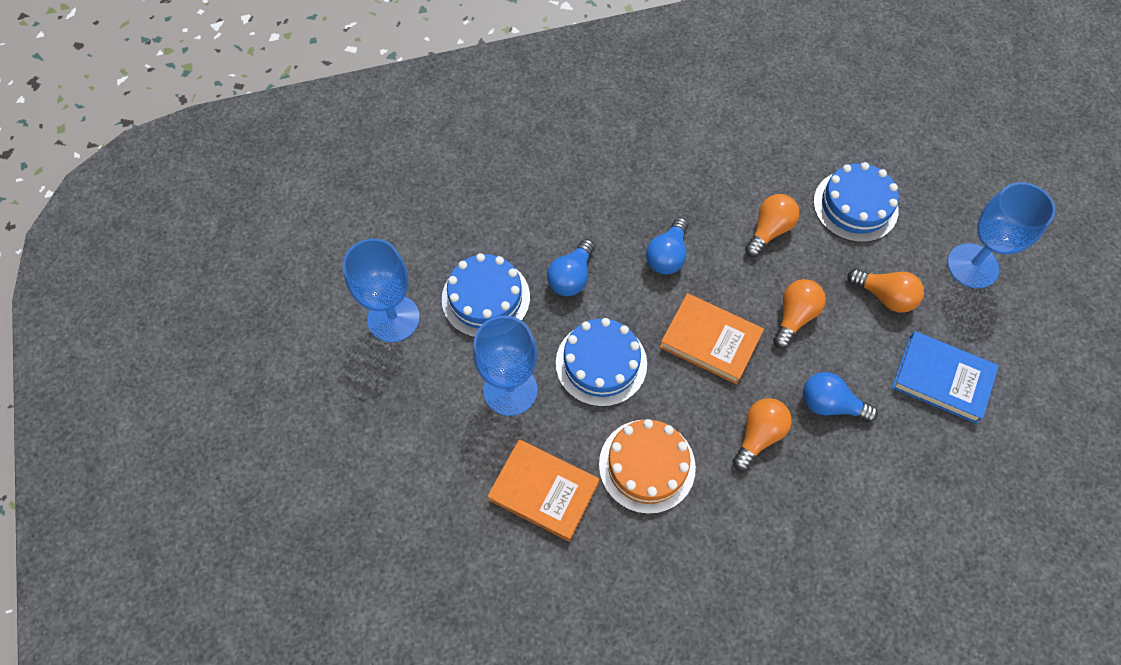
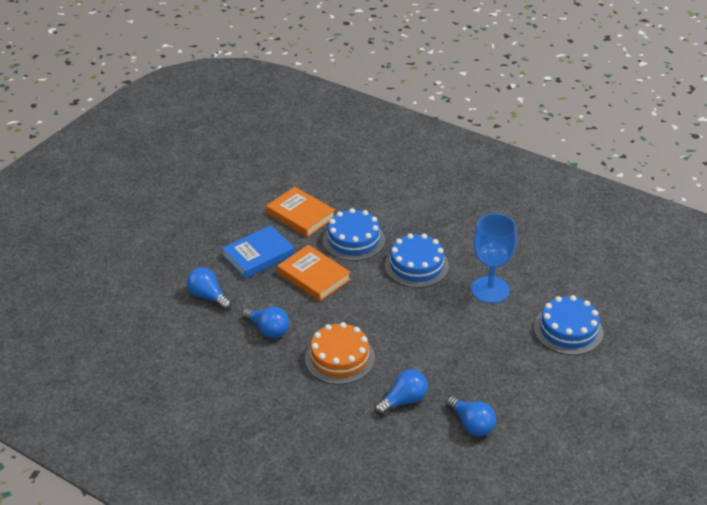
blue goblet: 3 -> 1
blue light bulb: 3 -> 4
orange light bulb: 4 -> 0

